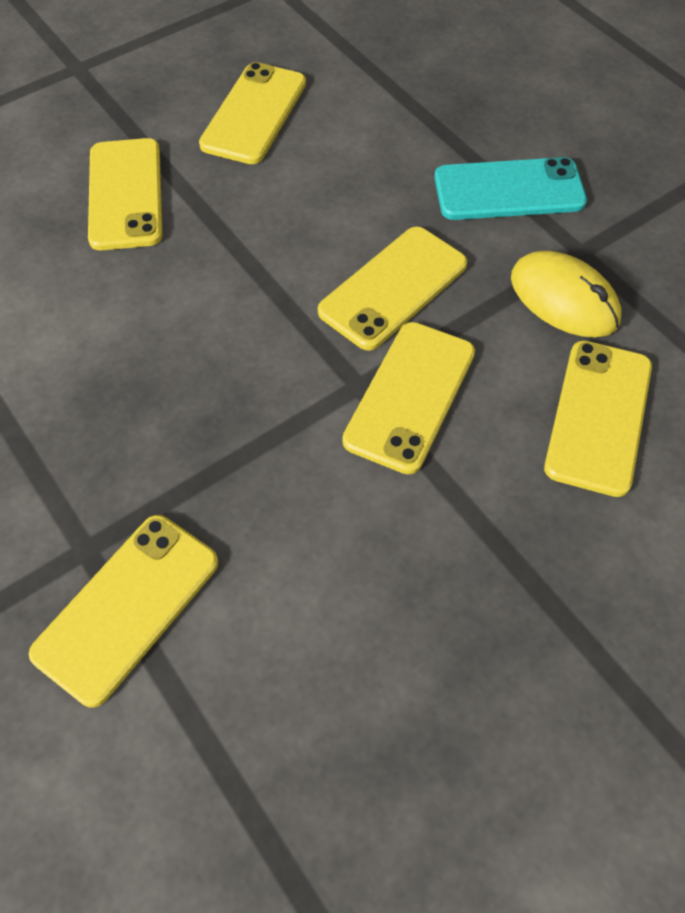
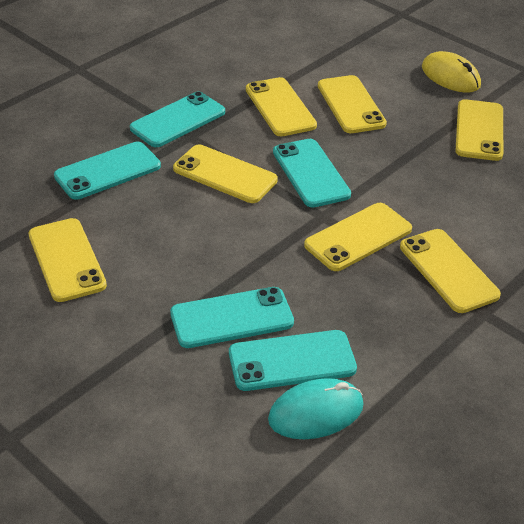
turquoise mouse: 0 -> 1
turquoise phone: 1 -> 5
yellow phone: 6 -> 7

